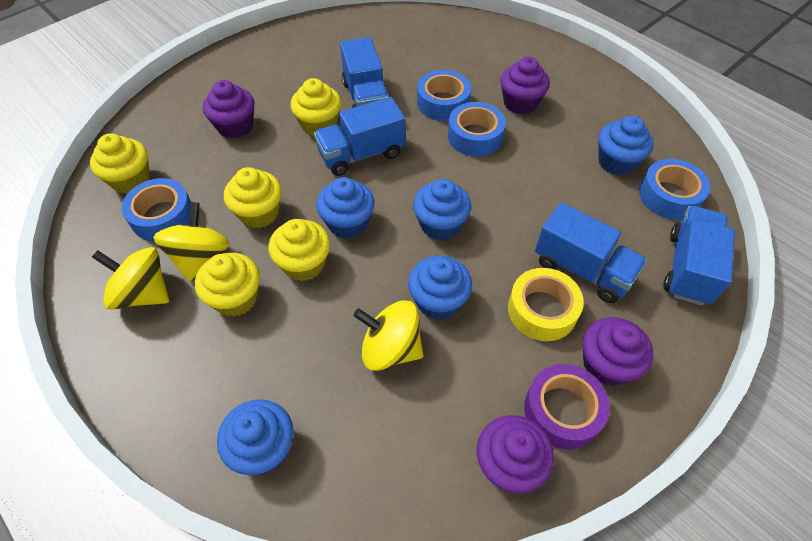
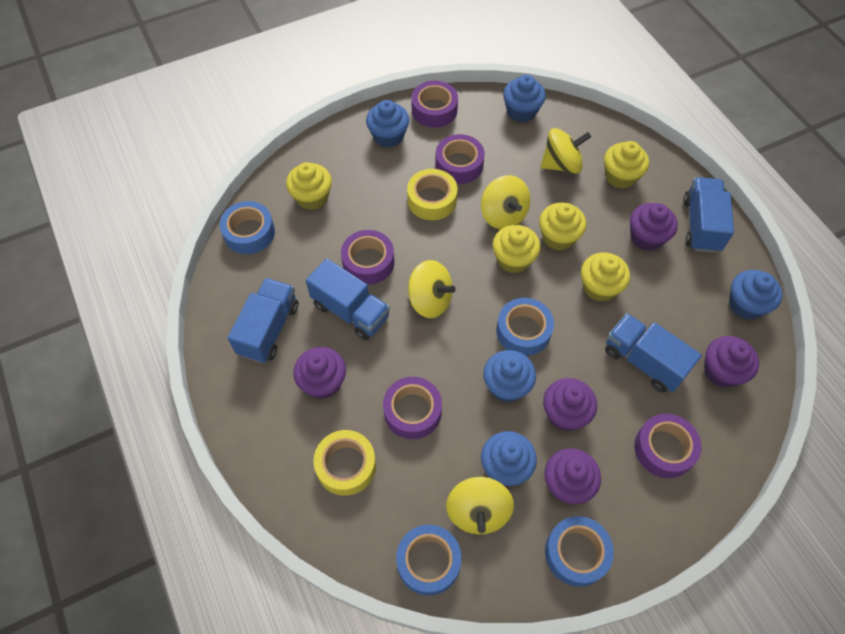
purple cupcake: 4 -> 5
purple tape: 1 -> 5
yellow spinning top: 3 -> 4
yellow tape: 1 -> 2

